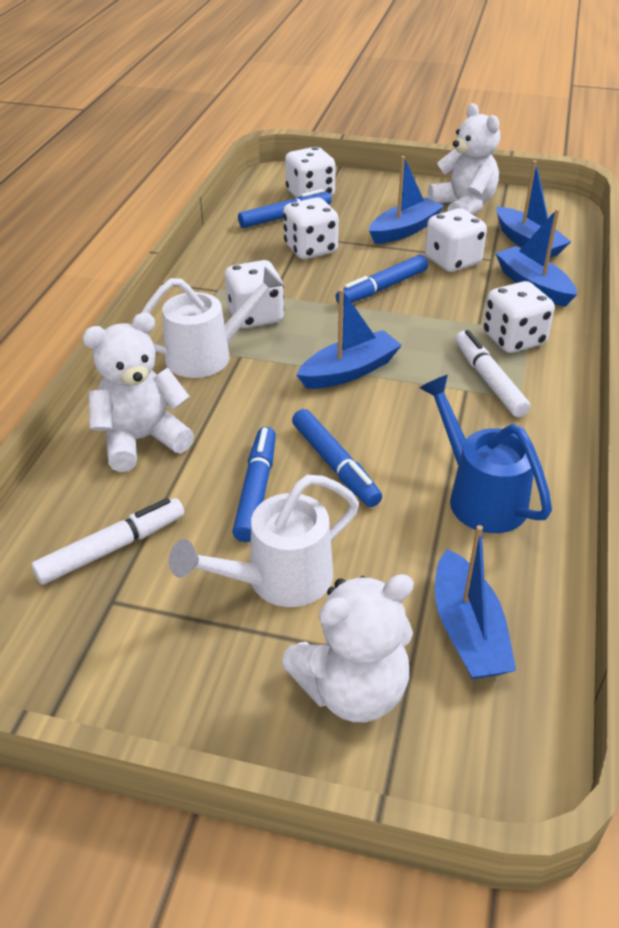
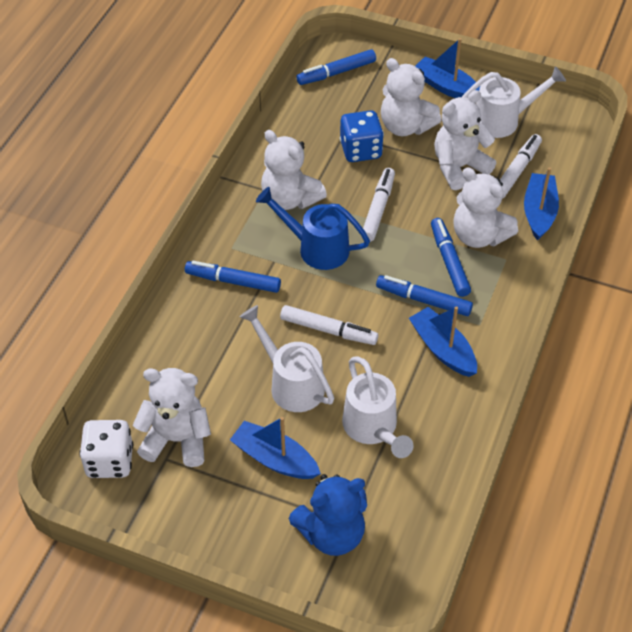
blue boat: 5 -> 4
blue dice: 0 -> 1
blue teddy bear: 0 -> 1
white dice: 5 -> 1
white marker: 2 -> 3
white teddy bear: 3 -> 5
white watering can: 2 -> 3

